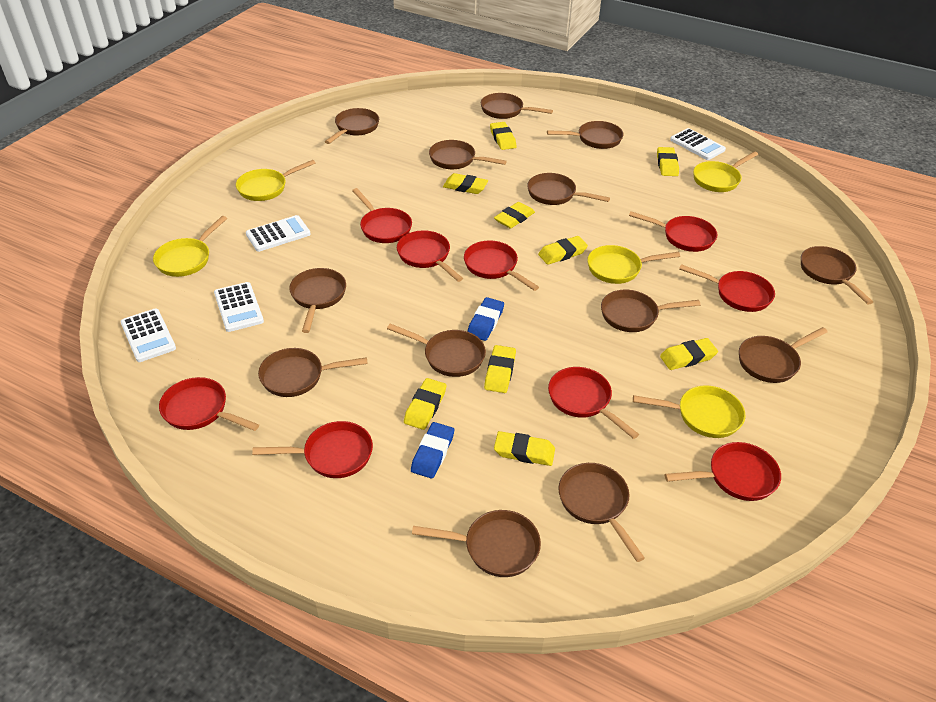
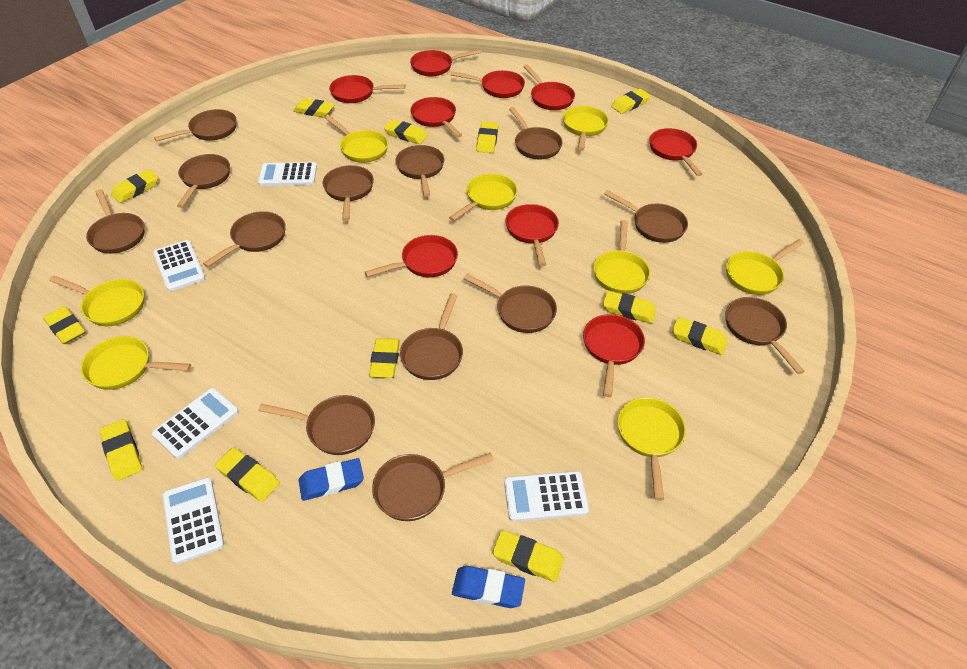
white calculator: 4 -> 5
yellow eraser: 9 -> 12
yellow pan: 5 -> 8

